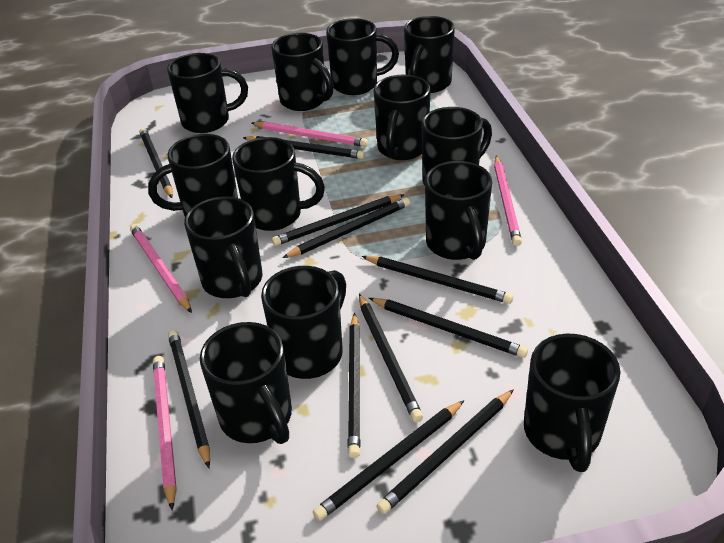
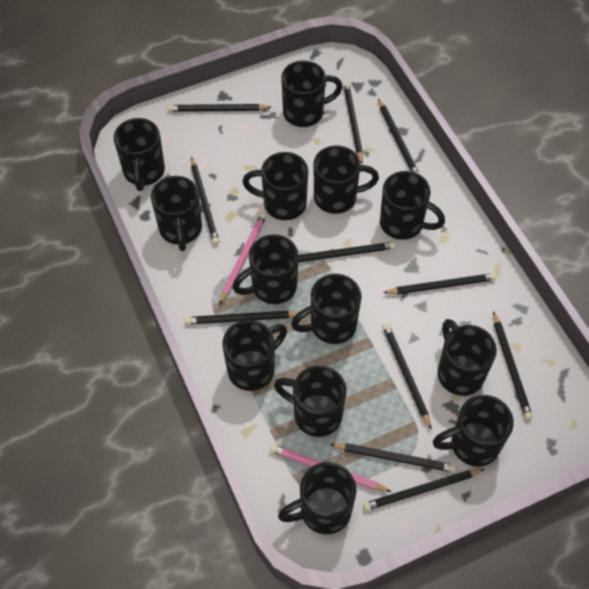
pink pencil: 4 -> 2

